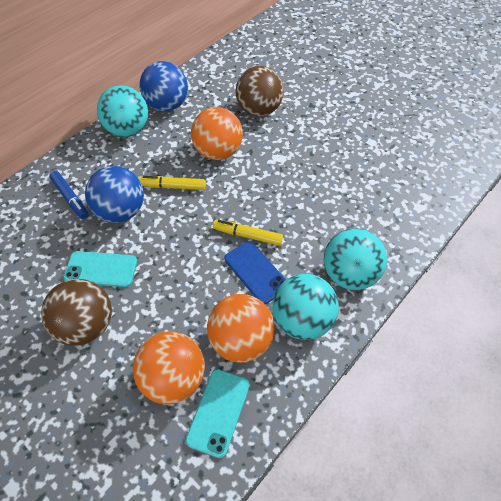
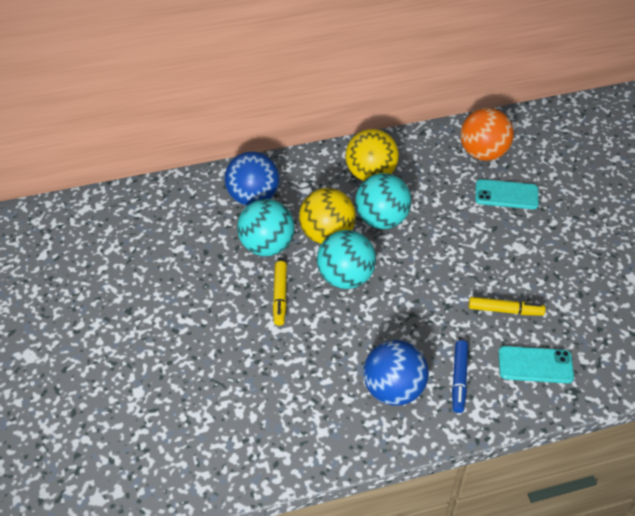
blue phone: 1 -> 0
brown ball: 2 -> 0
orange ball: 3 -> 1
yellow ball: 0 -> 2

